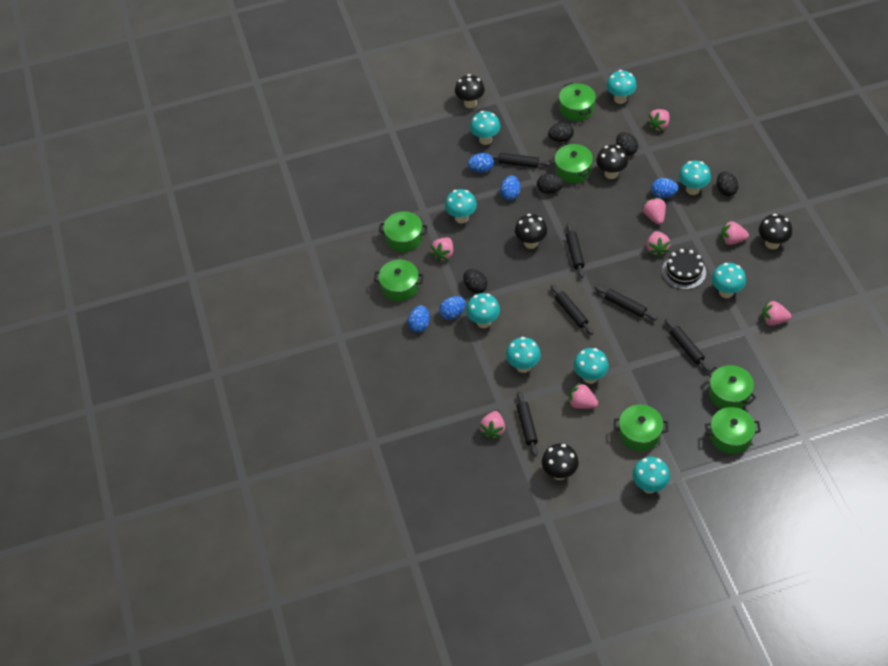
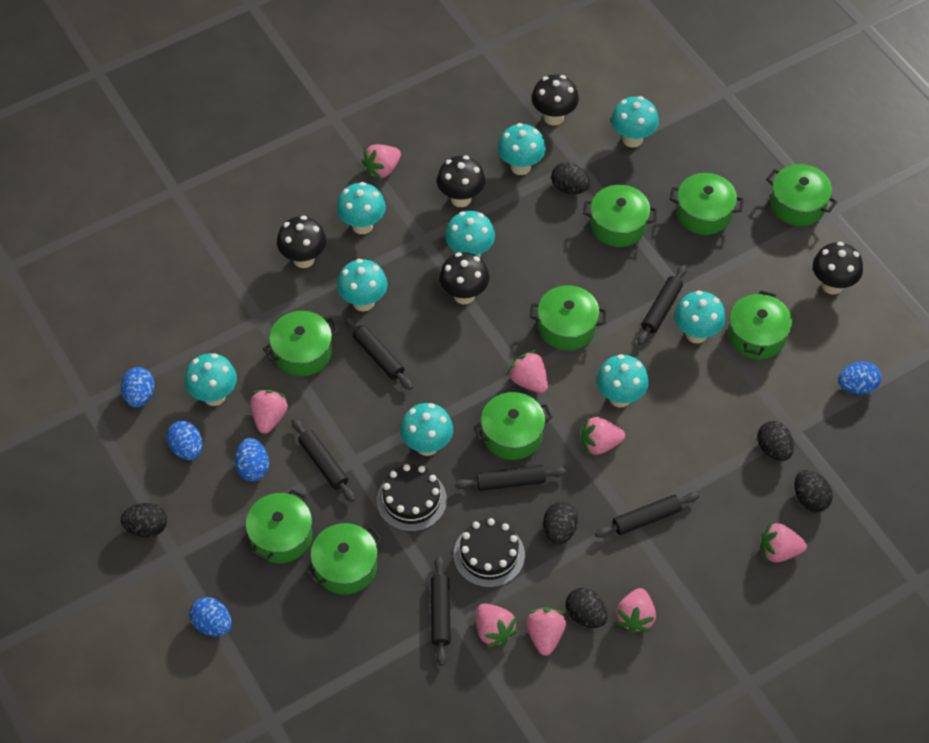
black cake: 1 -> 2
black egg: 5 -> 6
green pot: 7 -> 9

